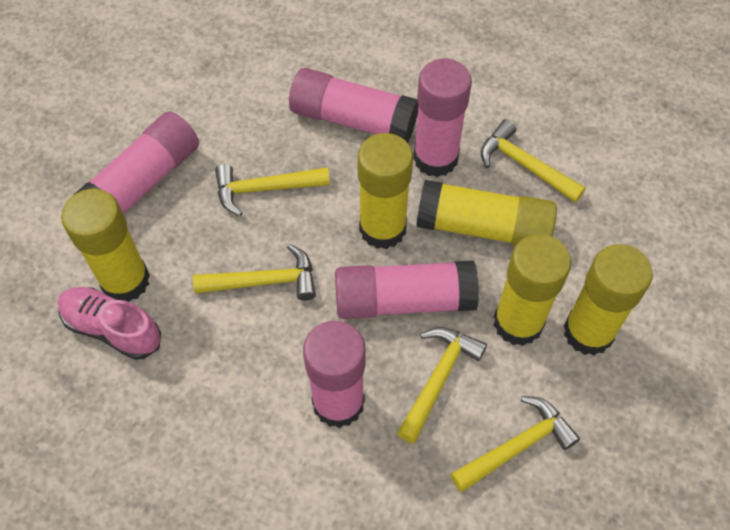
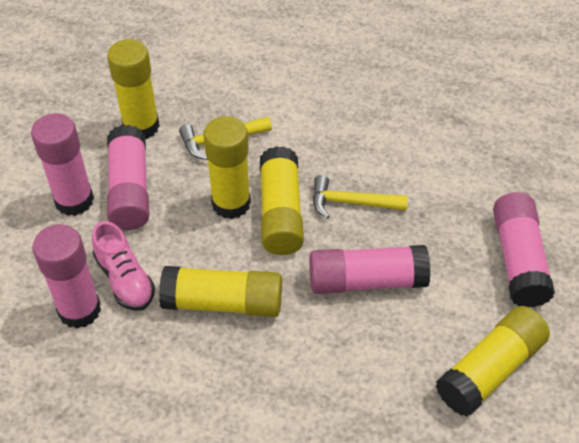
yellow hammer: 5 -> 2

